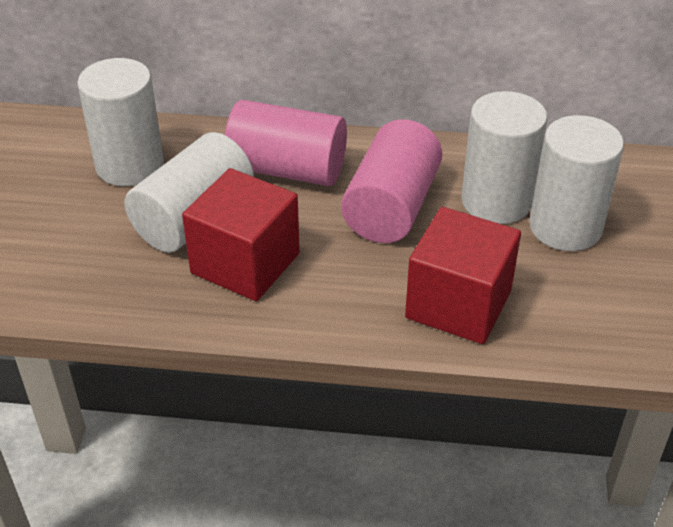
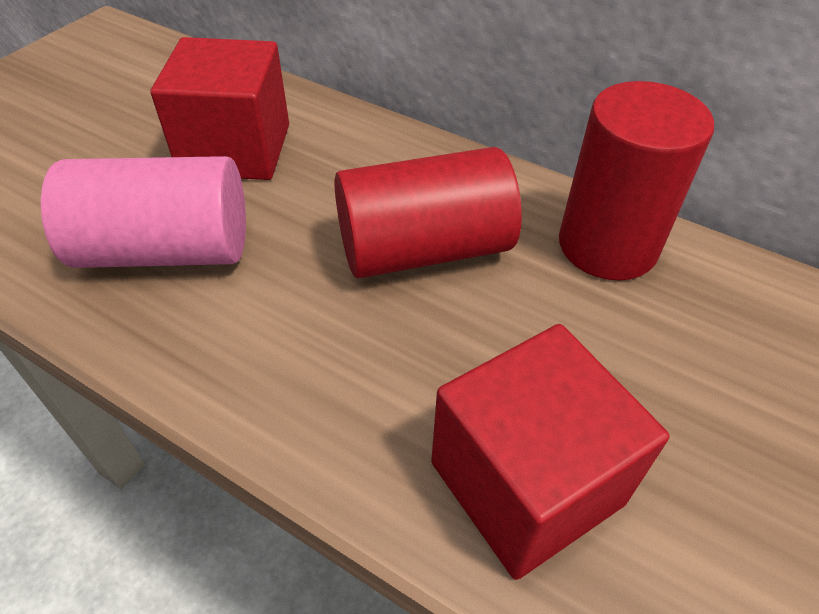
pink cylinder: 2 -> 1
red cylinder: 0 -> 2
white cylinder: 4 -> 0

